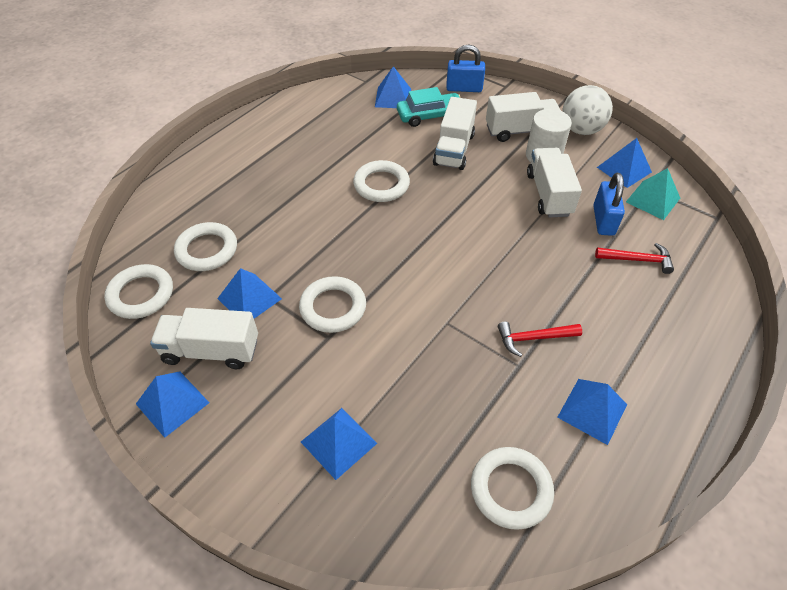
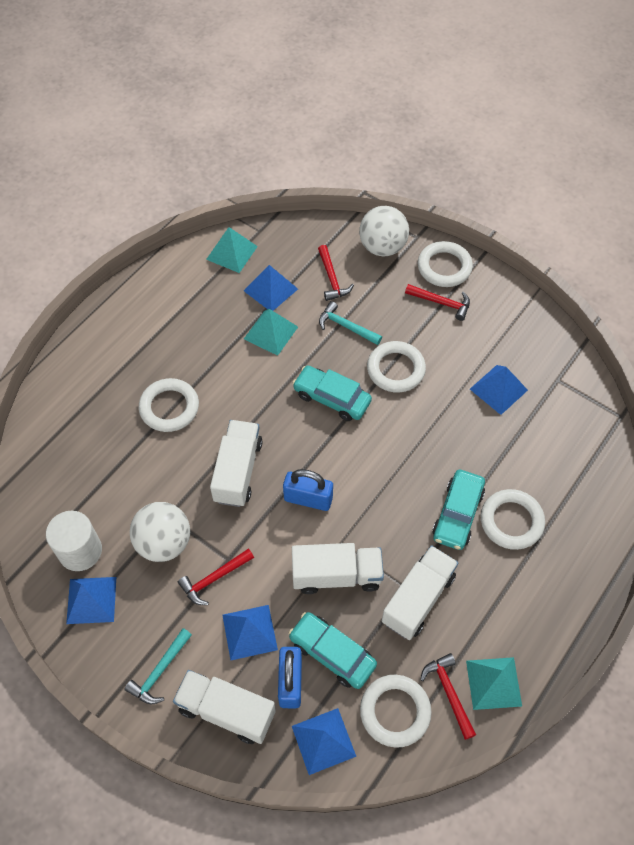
blue pyramid: 6 -> 5
red hammer: 2 -> 4
turquoise car: 1 -> 3
turquoise hammer: 0 -> 2
turquoise pyramid: 1 -> 3
white ball: 1 -> 2

